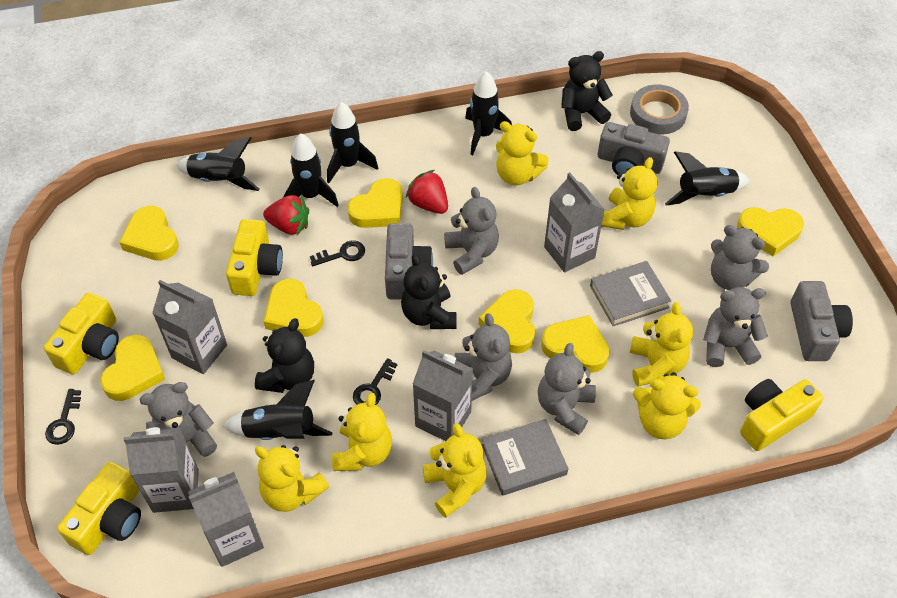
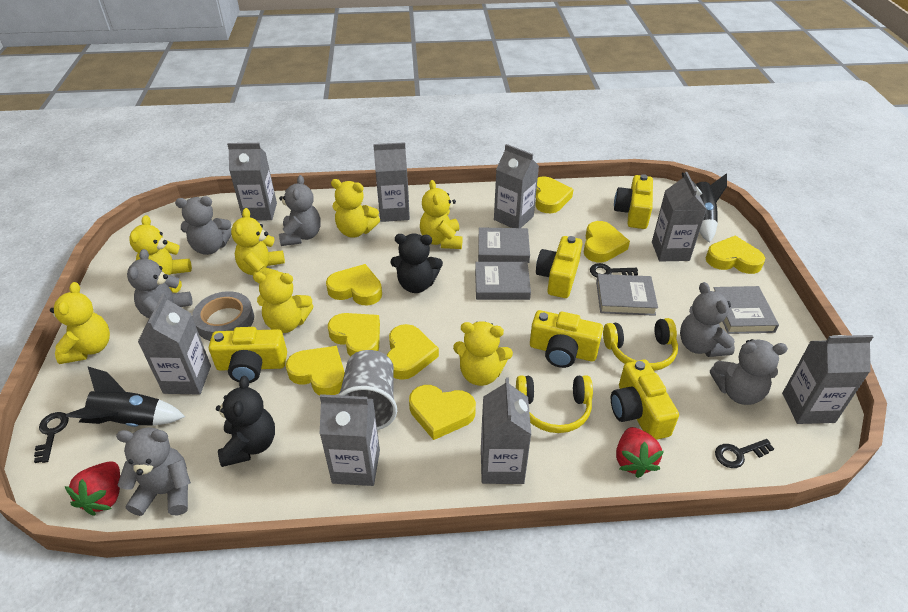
black rocket: 6 -> 2
black teddy bear: 3 -> 2
grey book: 2 -> 4
grey camera: 3 -> 0
grey carton: 5 -> 8
grey cup: 0 -> 1
yellow camera: 4 -> 5
yellow headphones: 0 -> 2
yellow heart: 7 -> 8

